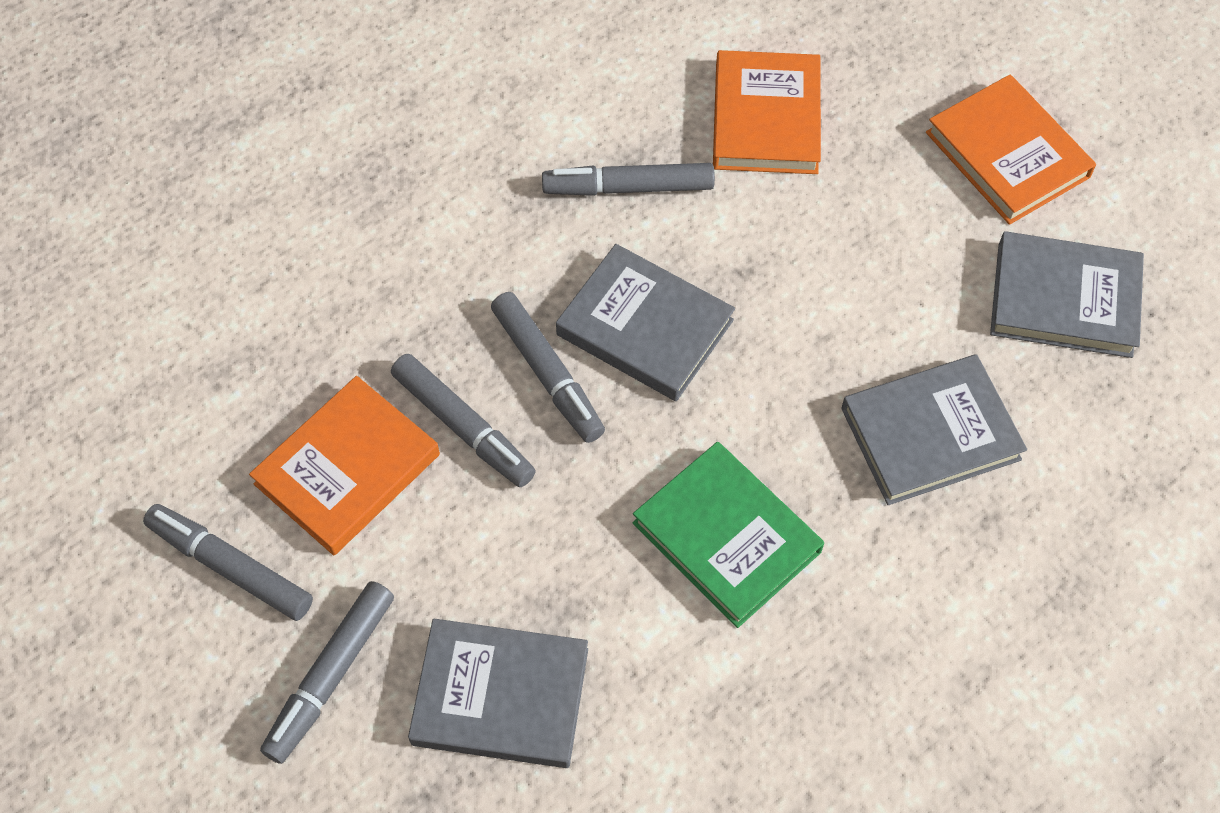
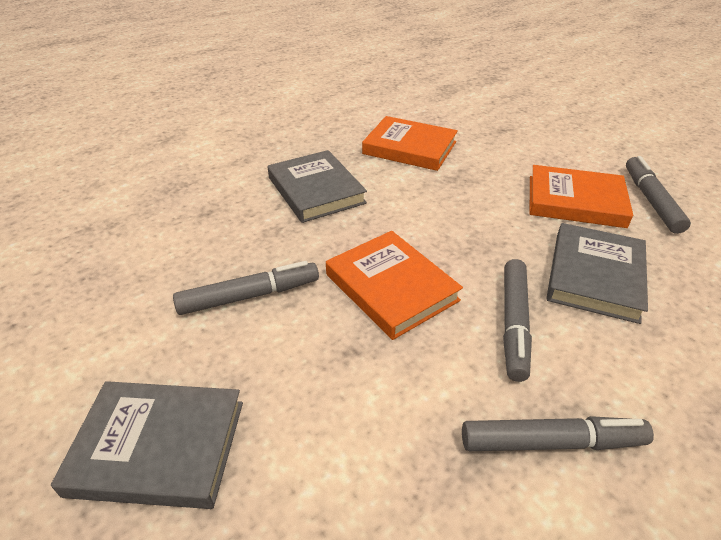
green book: 1 -> 0
grey book: 4 -> 3
grey marker: 5 -> 4

